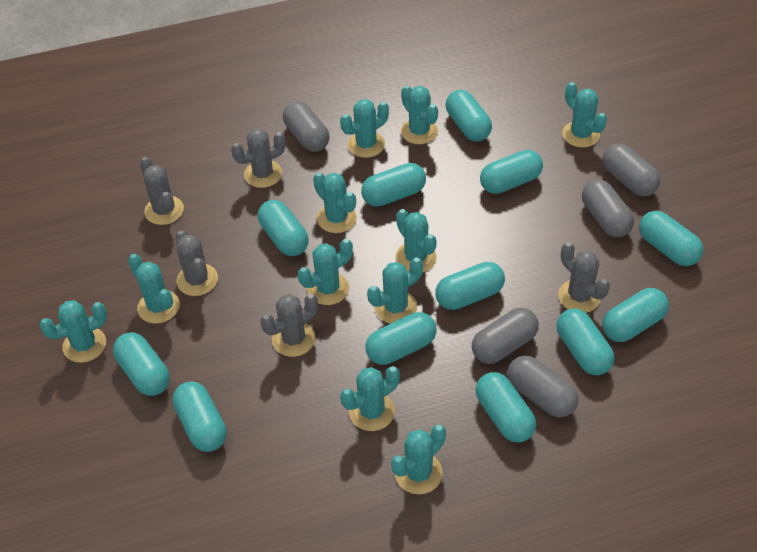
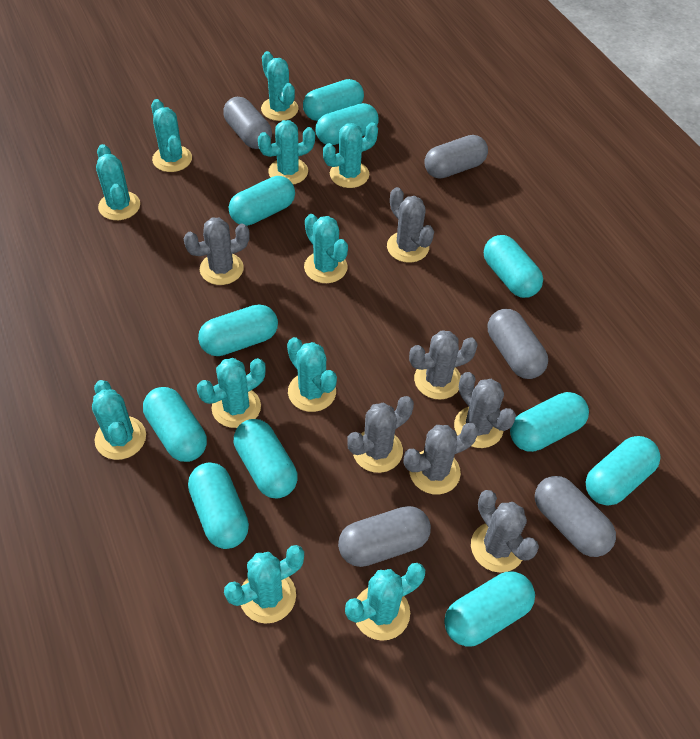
grey cactus: 5 -> 7
turquoise capsule: 12 -> 11

